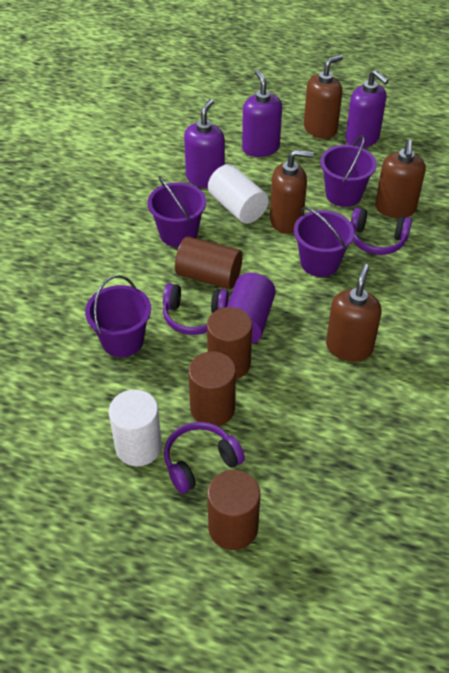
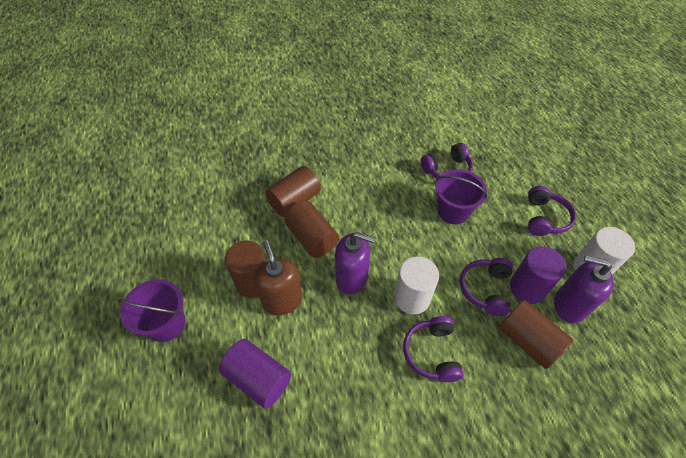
brown soap dispenser: 4 -> 1
purple bucket: 4 -> 2
purple cylinder: 1 -> 2
purple headphones: 3 -> 4
purple soap dispenser: 3 -> 2

